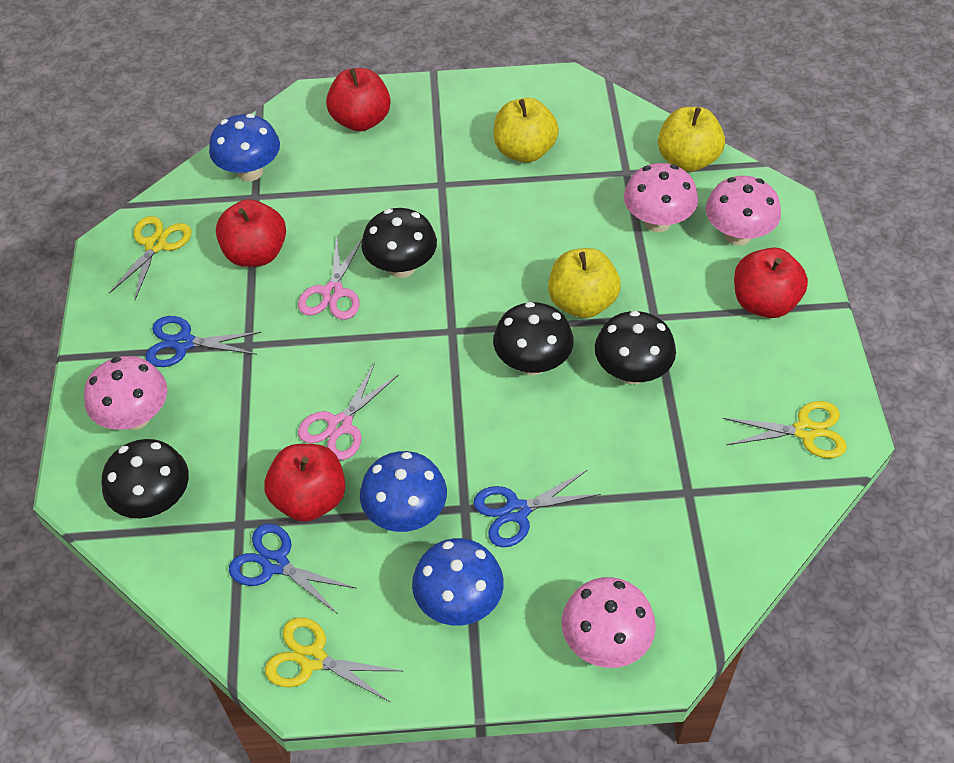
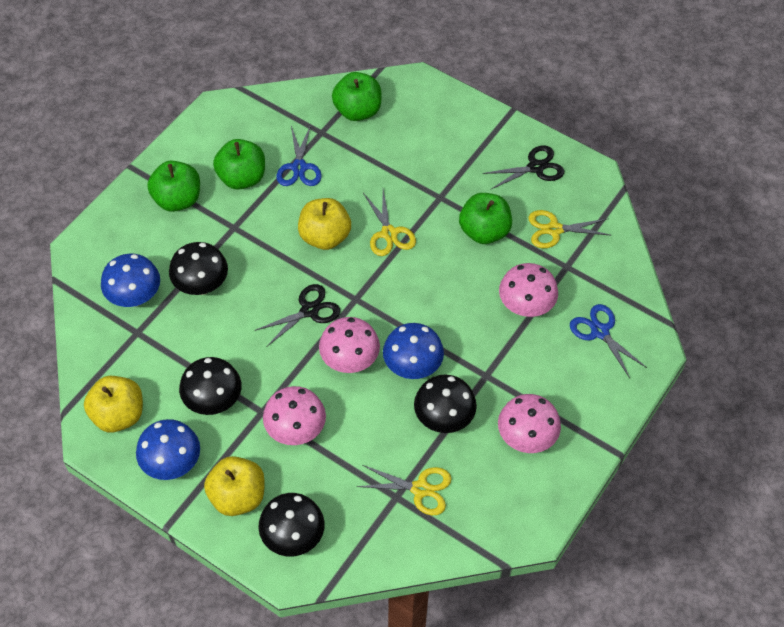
black scissors: 0 -> 2
blue scissors: 3 -> 2
green apple: 0 -> 4
pink scissors: 2 -> 0
red apple: 4 -> 0

